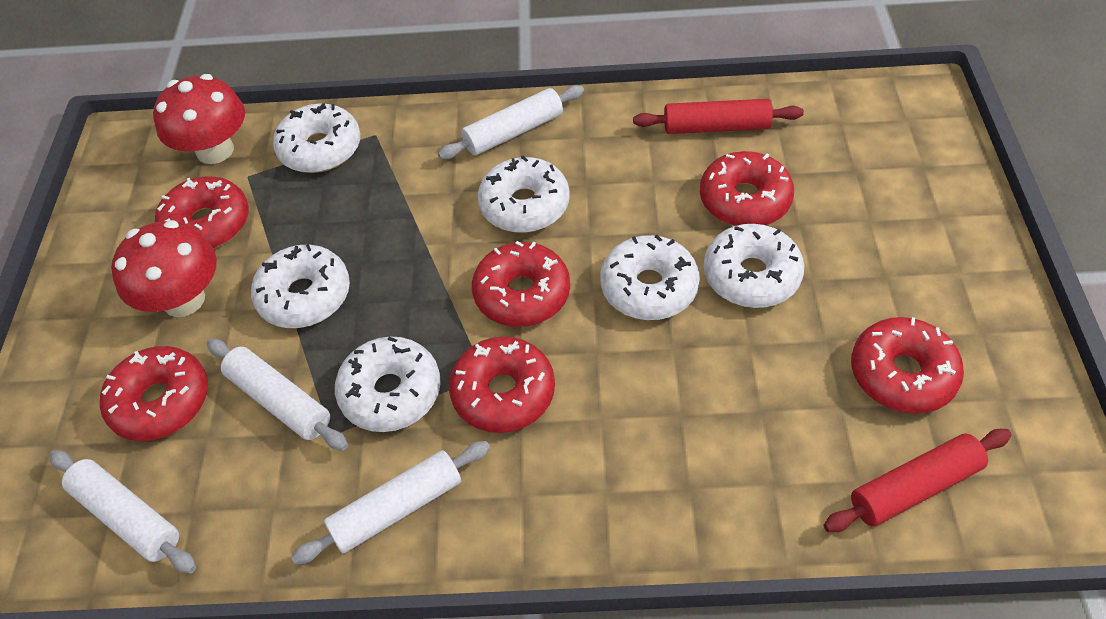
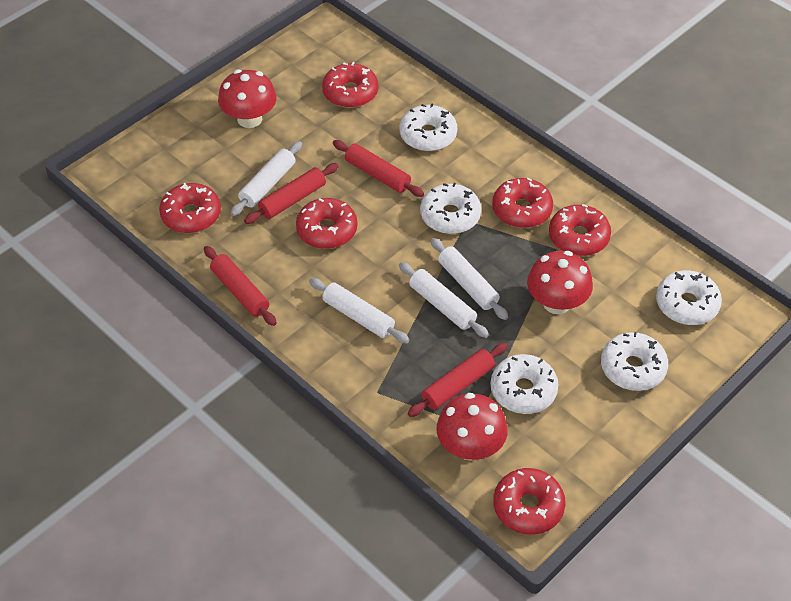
red mushroom: 2 -> 3
red rolling pin: 2 -> 4
white donut: 6 -> 5

